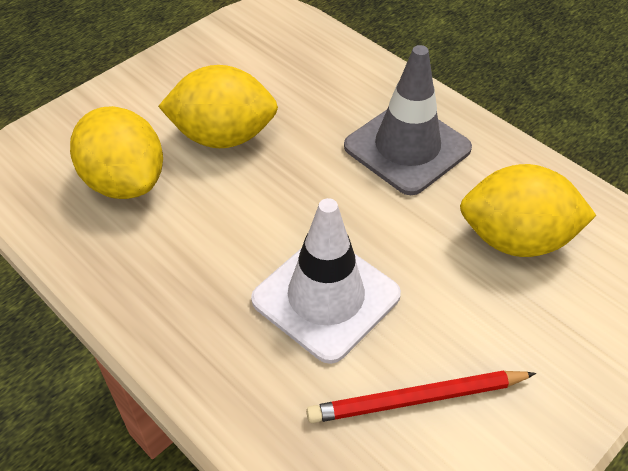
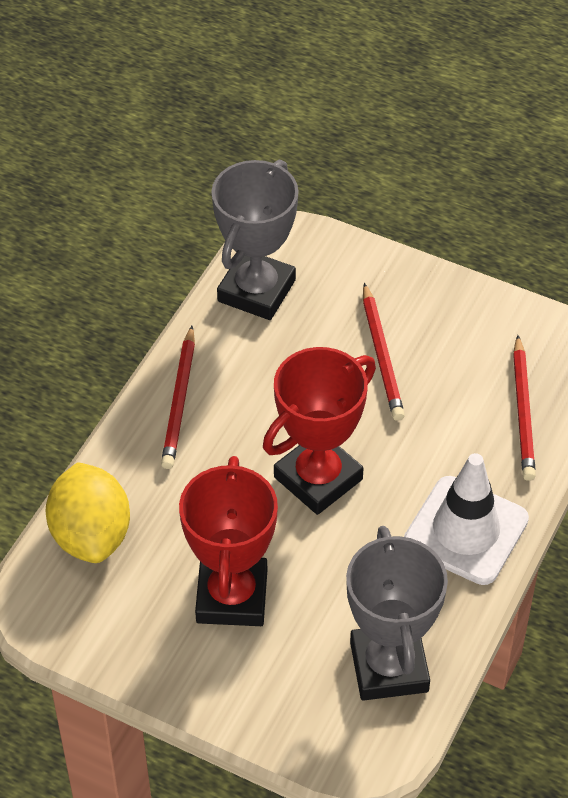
grey traffic cone: 1 -> 0
grey trophy: 0 -> 2
red pencil: 1 -> 3
red trophy: 0 -> 2
yellow lemon: 3 -> 1

